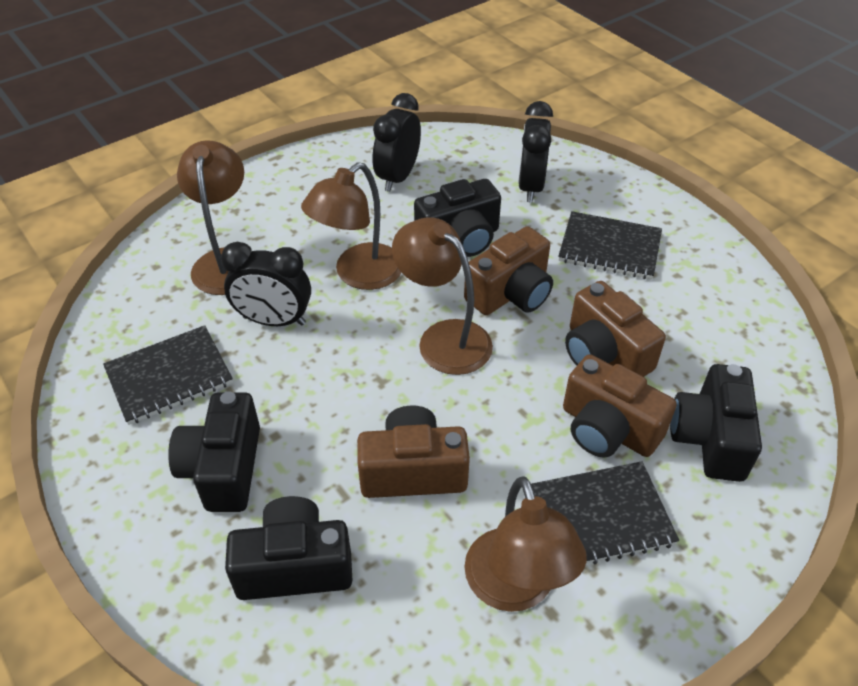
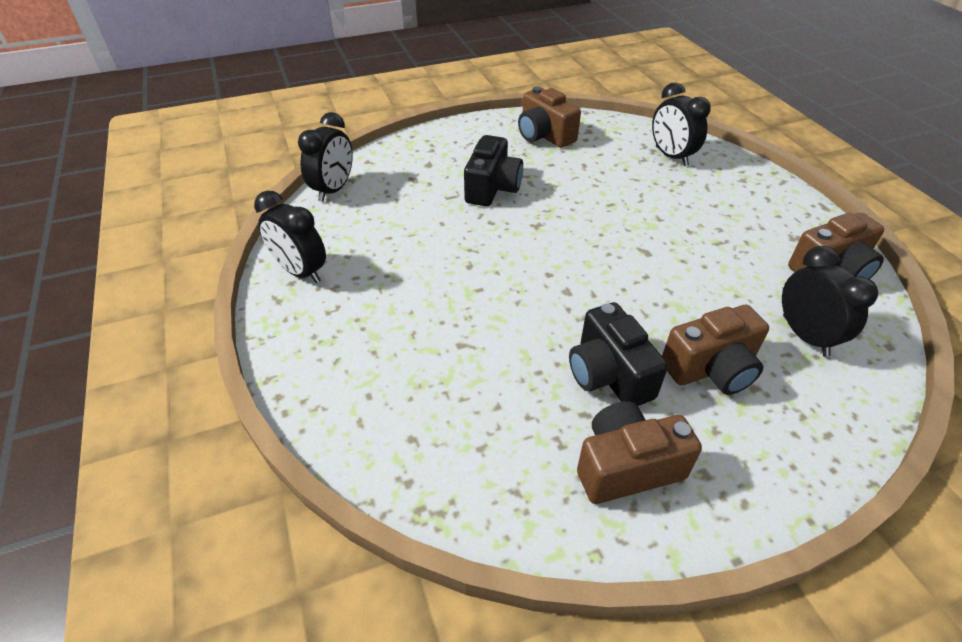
black camera: 4 -> 2
black clock: 3 -> 4
black notebook: 3 -> 0
brown lamp: 4 -> 0

